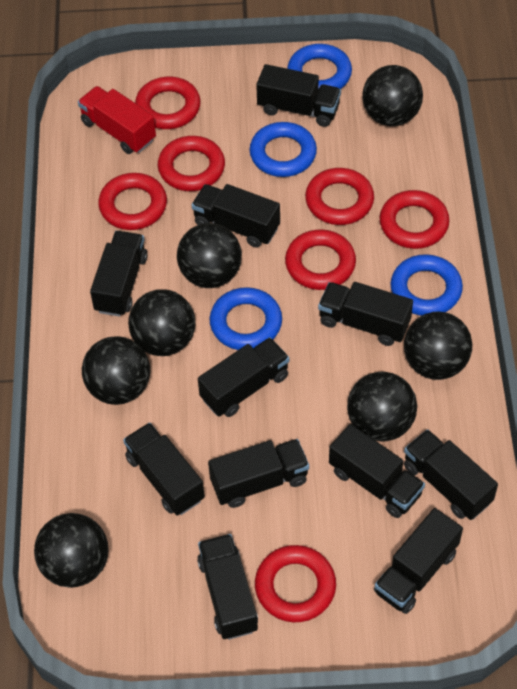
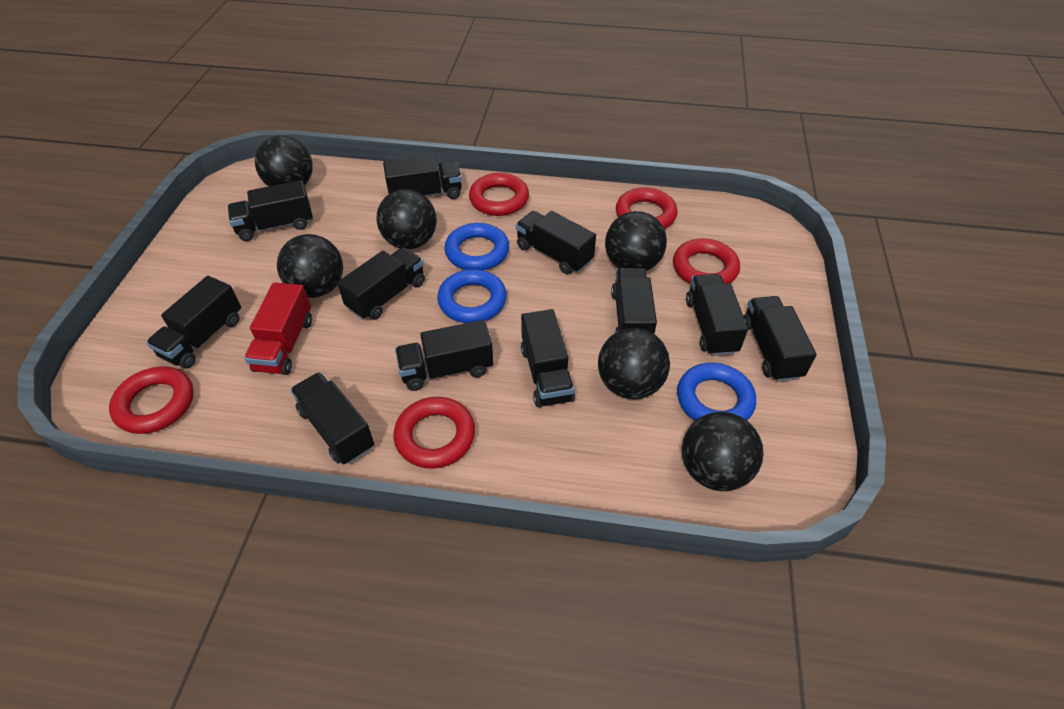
black ball: 7 -> 6
blue ring: 4 -> 3
red ring: 7 -> 5

